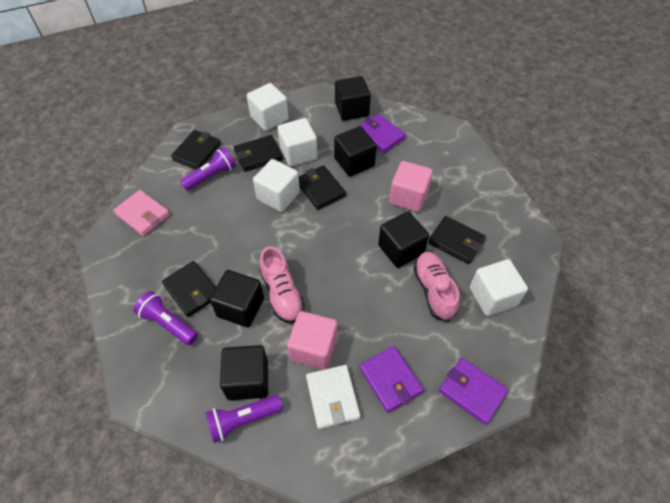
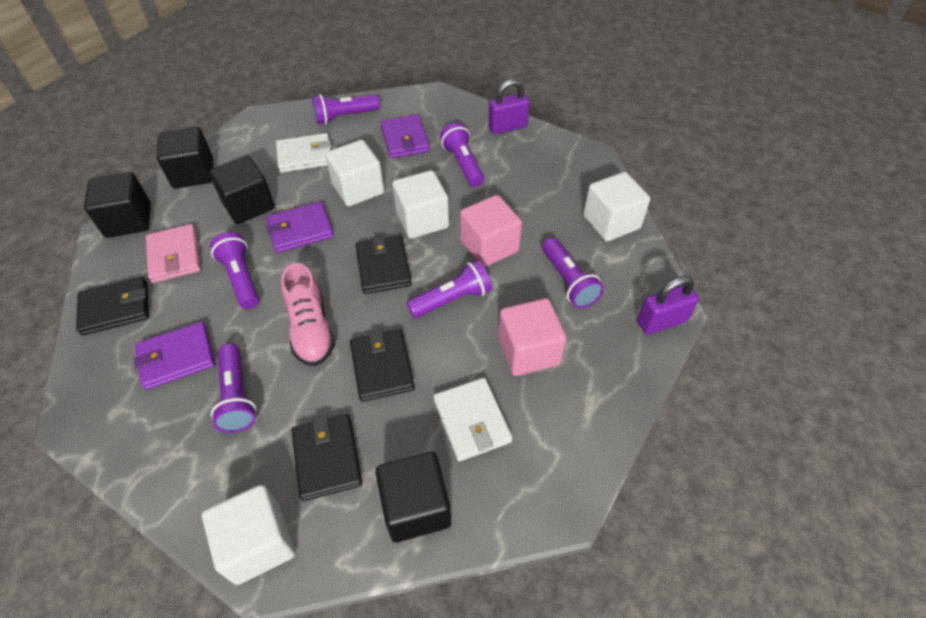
black cube: 5 -> 4
black wallet: 5 -> 4
pink shoe: 2 -> 1
purple flashlight: 3 -> 6
purple padlock: 0 -> 2
white wallet: 1 -> 2

